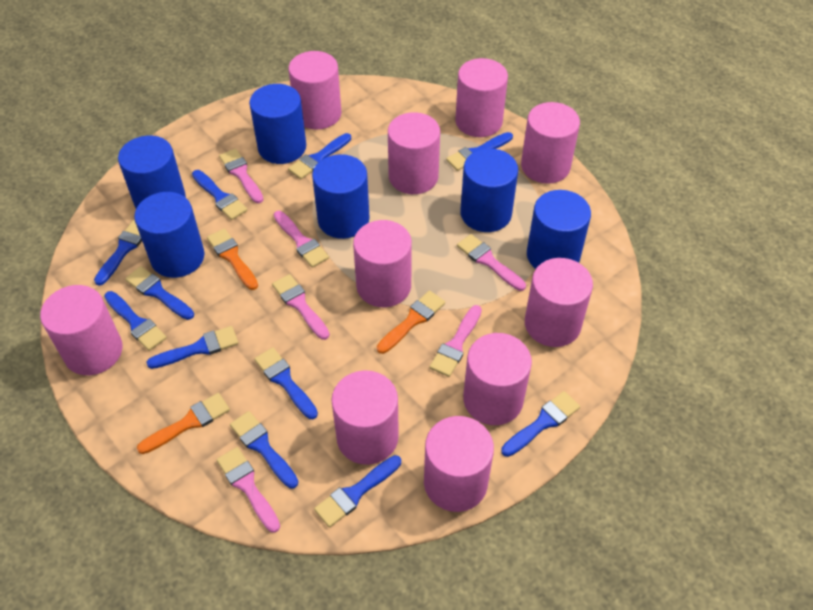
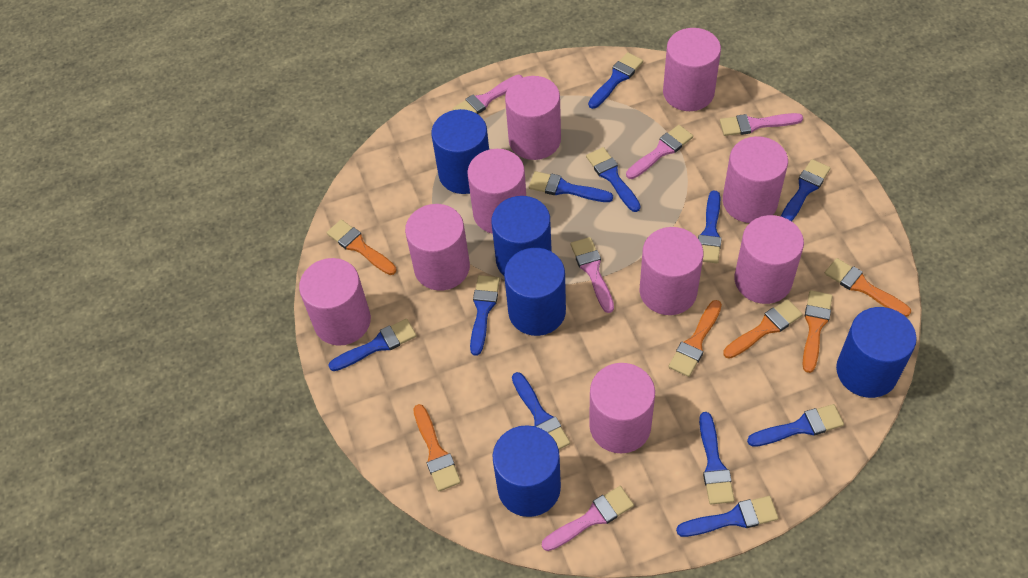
blue cylinder: 6 -> 5
orange brush: 3 -> 6
pink brush: 6 -> 5
pink cylinder: 10 -> 9

